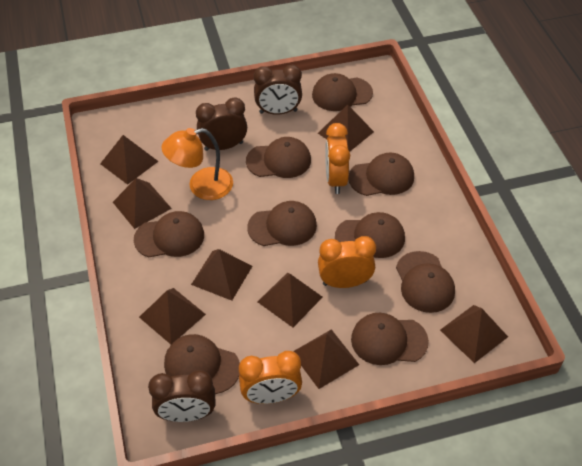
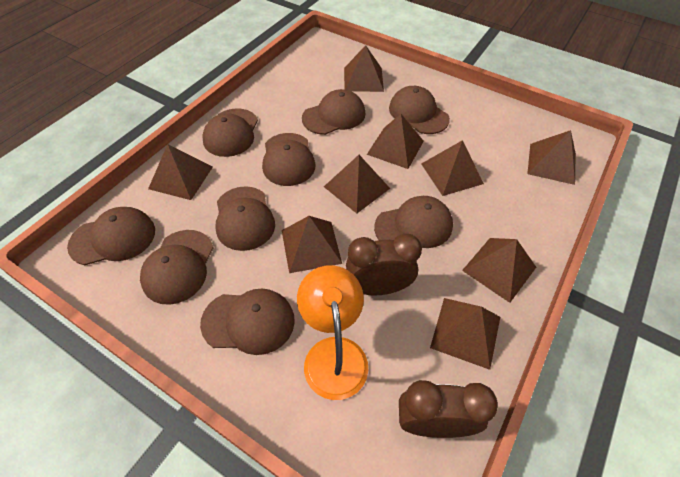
brown clock: 3 -> 2
brown pyramid: 8 -> 9
orange clock: 3 -> 0

